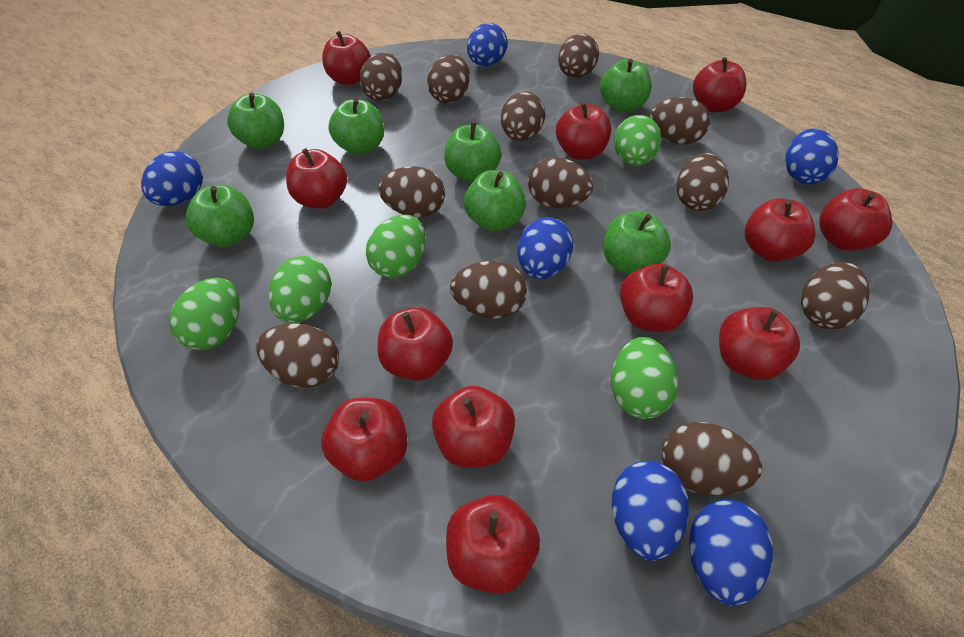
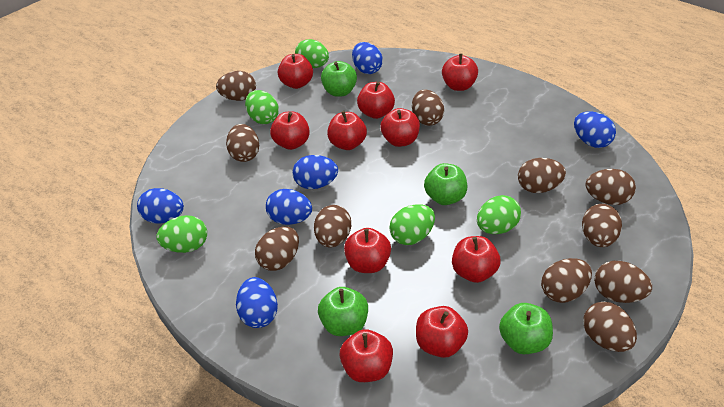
brown egg: 12 -> 11
green apple: 7 -> 4
red apple: 12 -> 10

